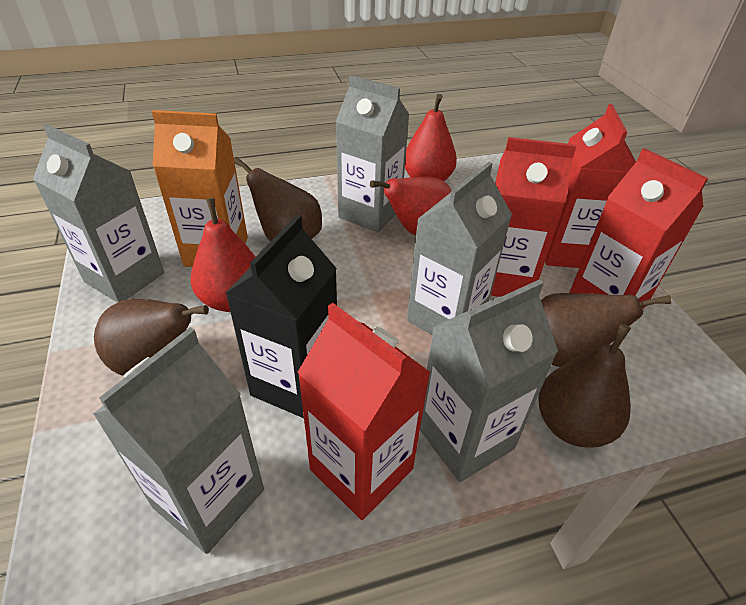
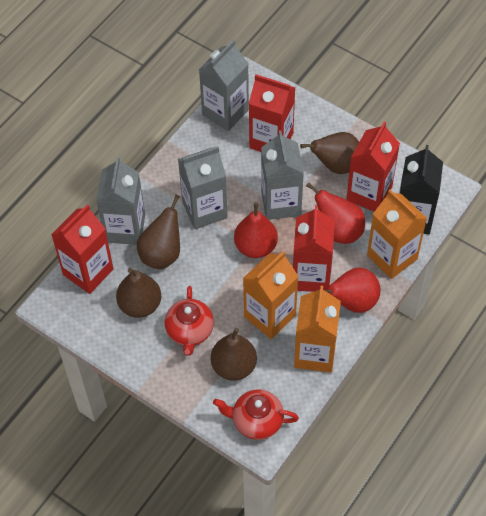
grey carton: 5 -> 4
orange carton: 1 -> 3
red teapot: 0 -> 2

